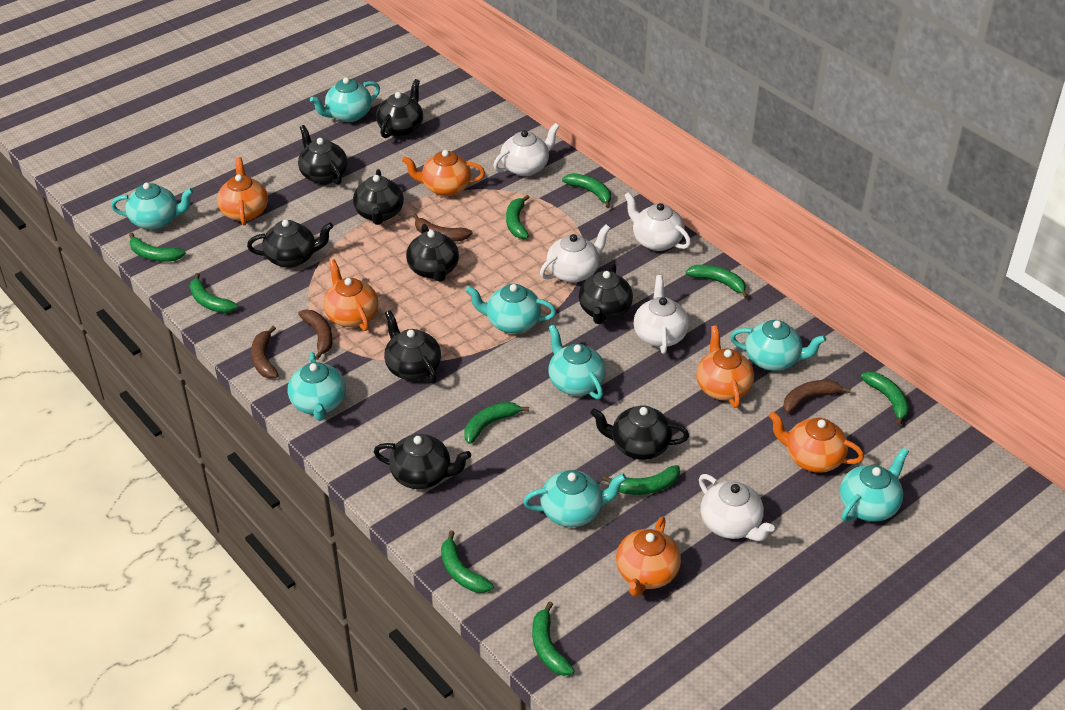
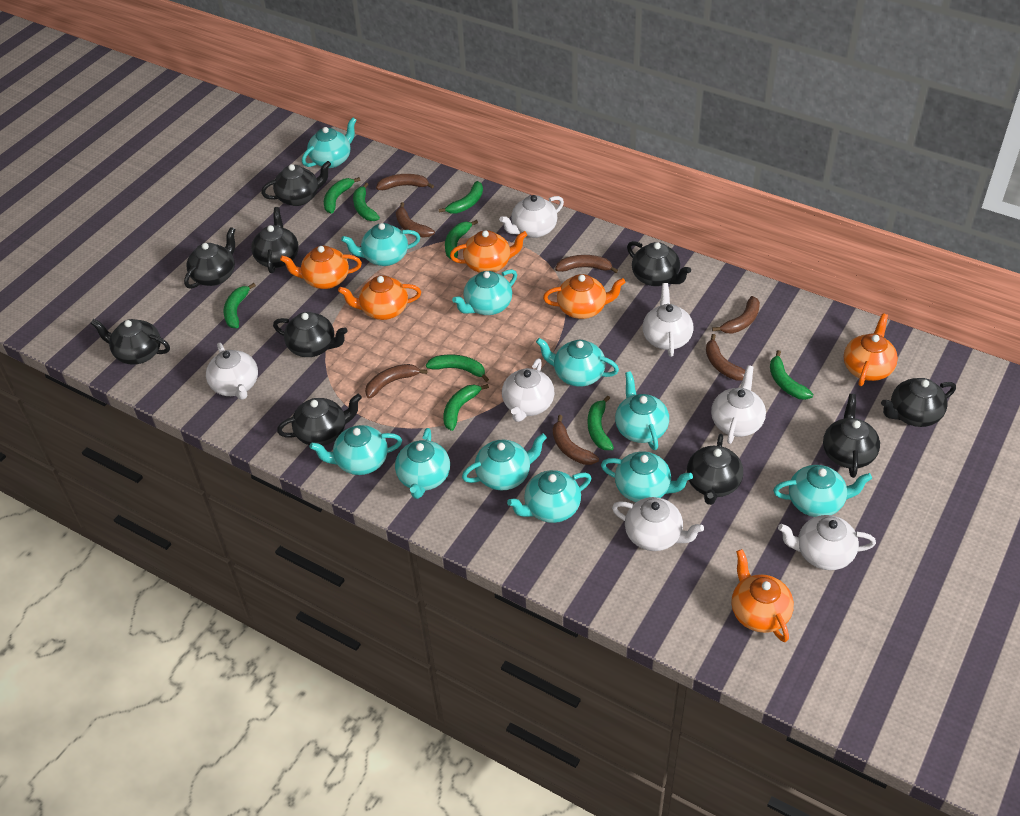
black teapot: 9 -> 10
brown banana: 4 -> 7
green banana: 10 -> 9
turquoise teapot: 8 -> 11
white teapot: 5 -> 7

